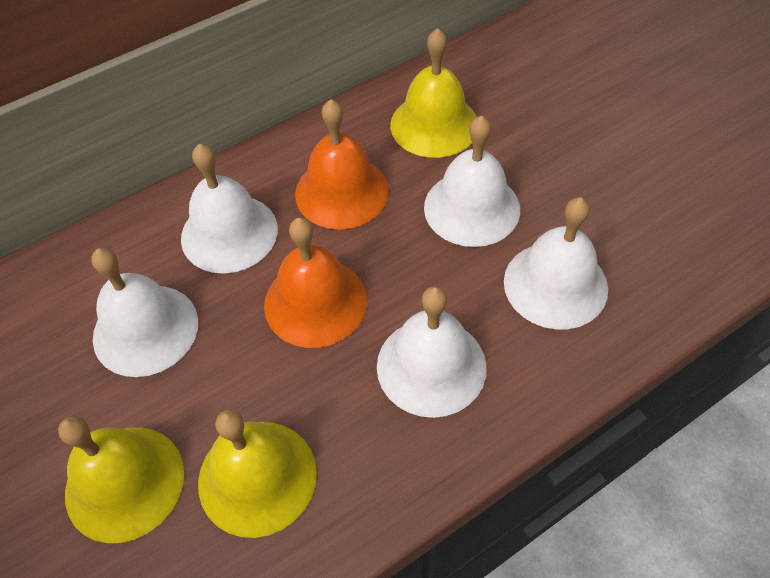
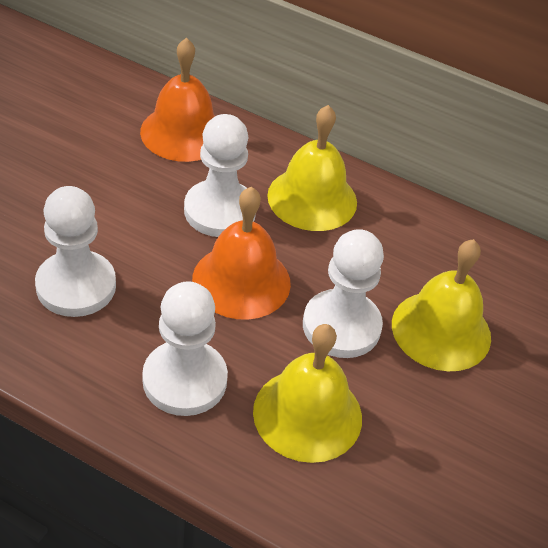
white bell: 5 -> 0
white pawn: 0 -> 4

